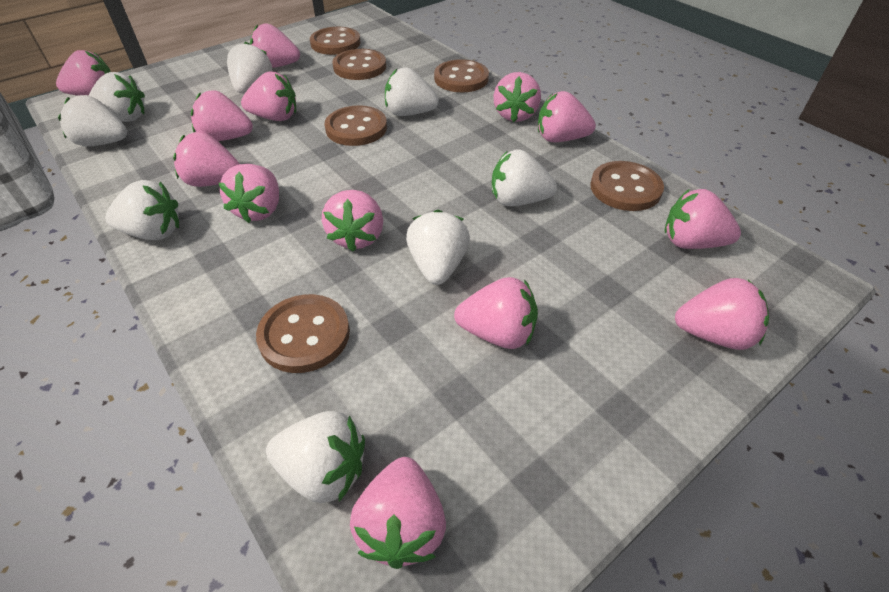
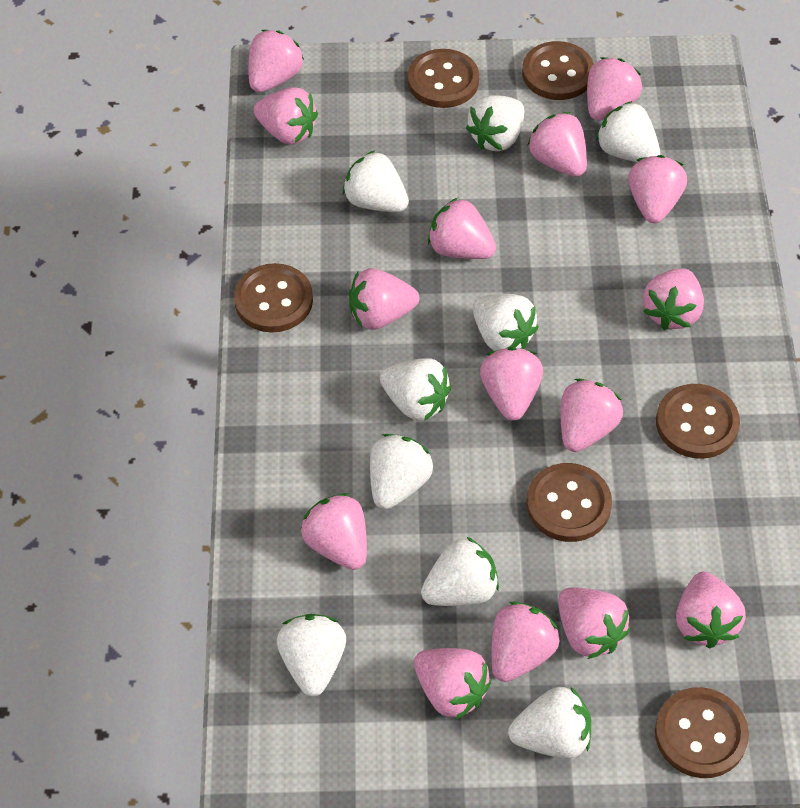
pink strawberry: 13 -> 15
white strawberry: 8 -> 9

